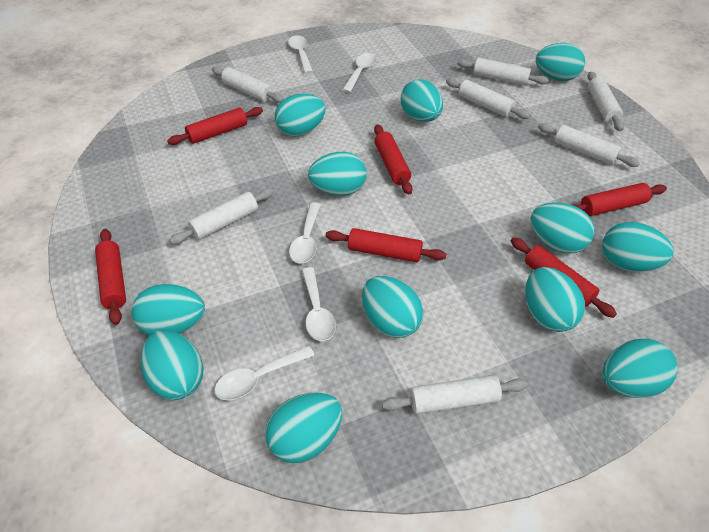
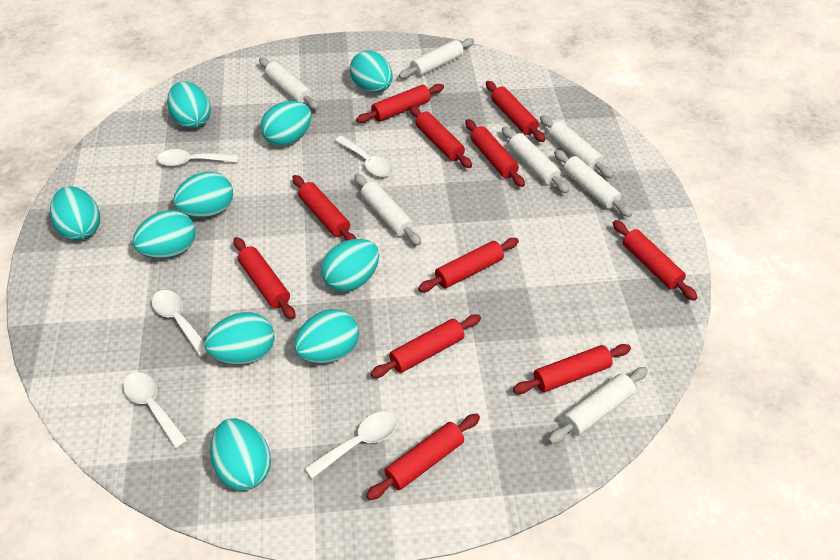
red rolling pin: 6 -> 11
turquoise egg: 12 -> 10

